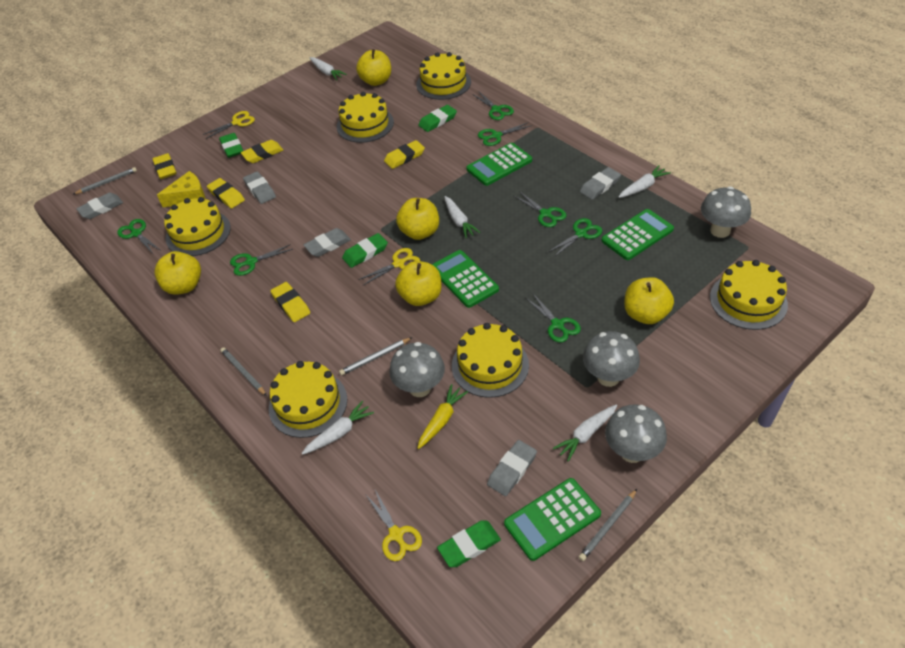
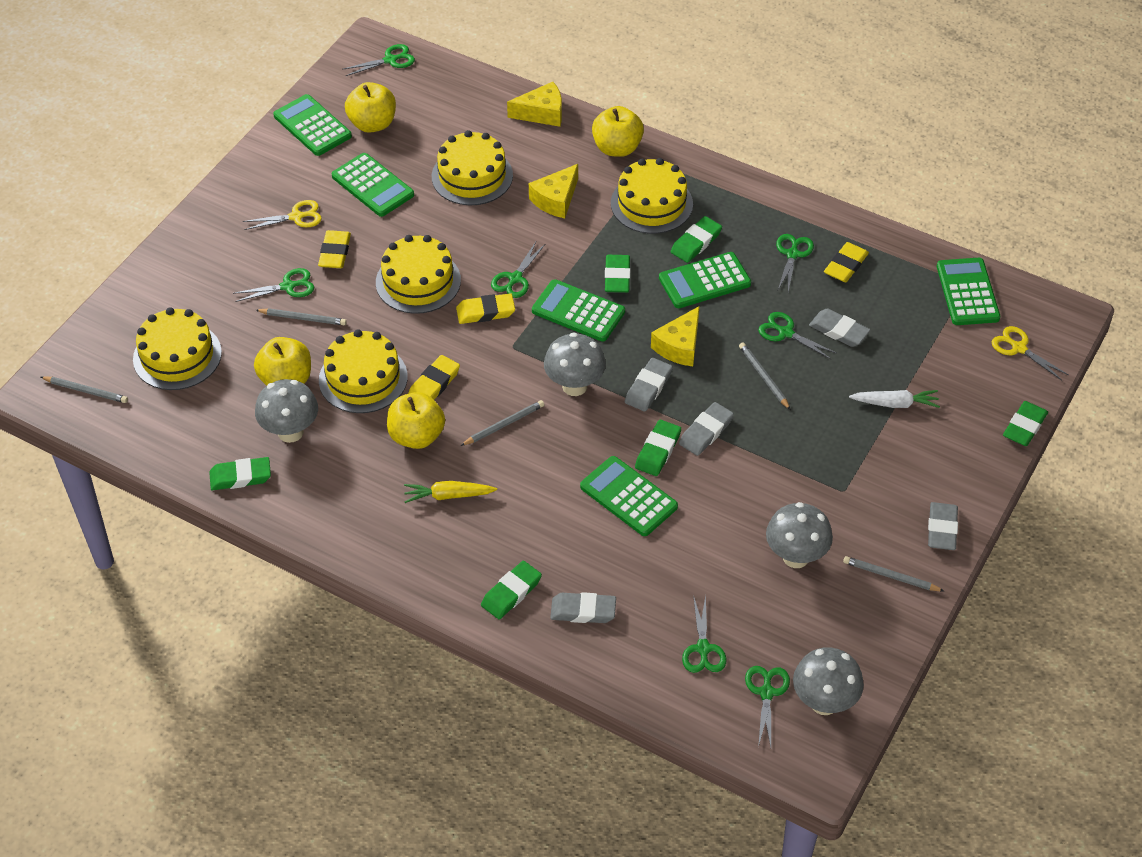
green calculator: 4 -> 6
green eraser: 4 -> 6
grey pencil: 4 -> 5
white carrot: 5 -> 1
yellow apple: 5 -> 4
yellow cake: 6 -> 5
yellow cheese: 1 -> 3
yellow eraser: 5 -> 4
yellow scissors: 3 -> 2

